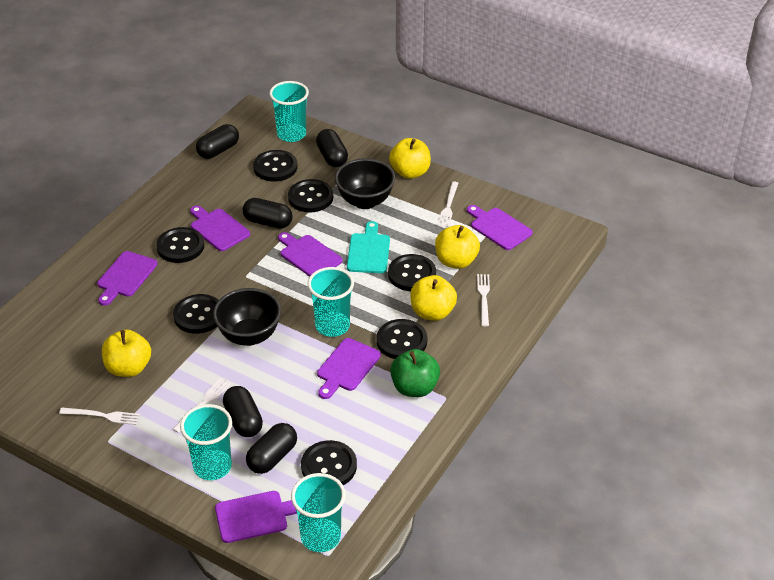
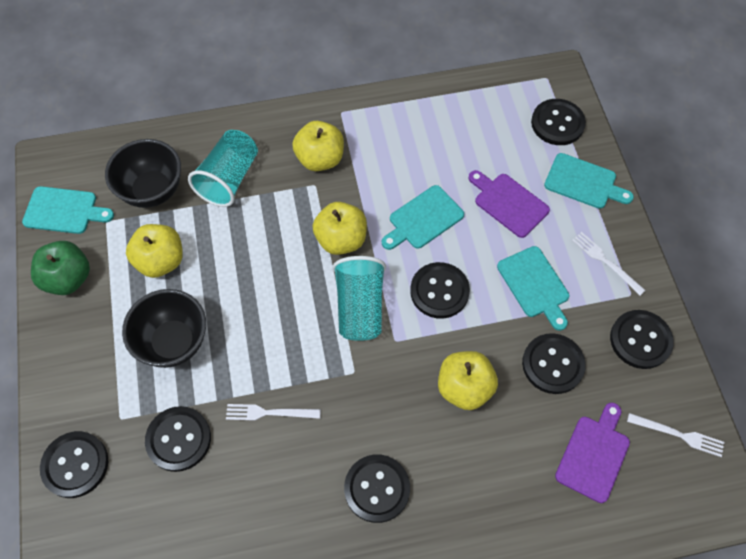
black capsule: 5 -> 0
purple cutting board: 6 -> 2
turquoise cup: 4 -> 2
turquoise cutting board: 1 -> 4
white fork: 4 -> 3

